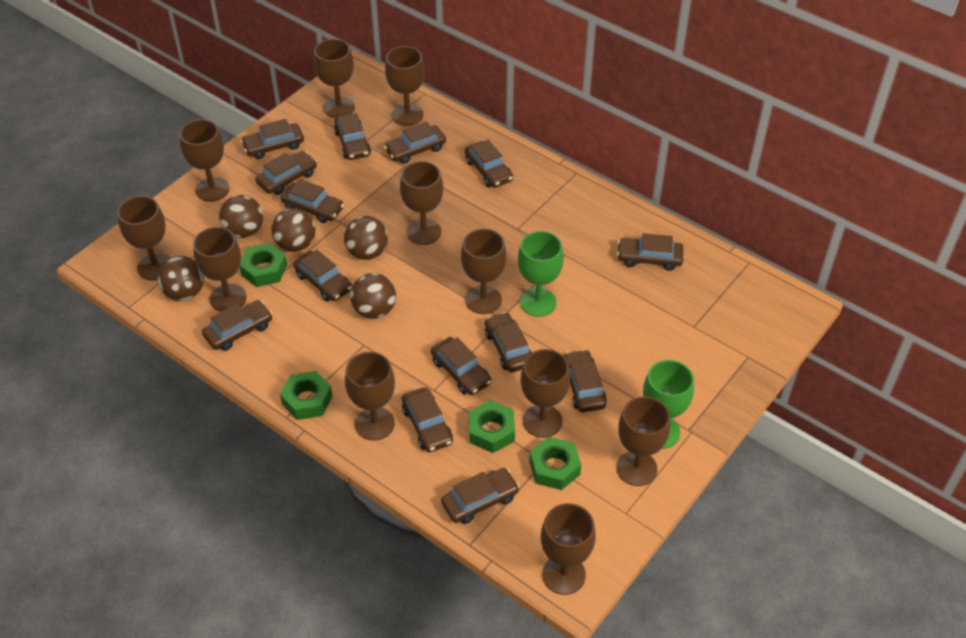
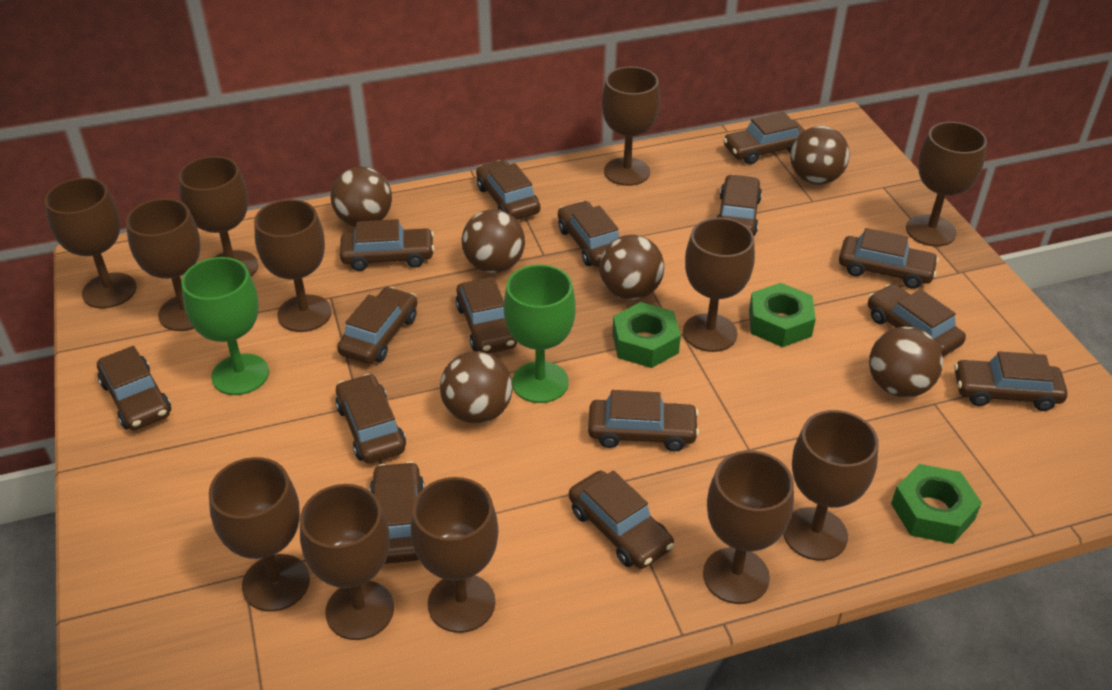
brown ball: 5 -> 6
brown car: 14 -> 15
brown goblet: 11 -> 12
green nut: 4 -> 3

